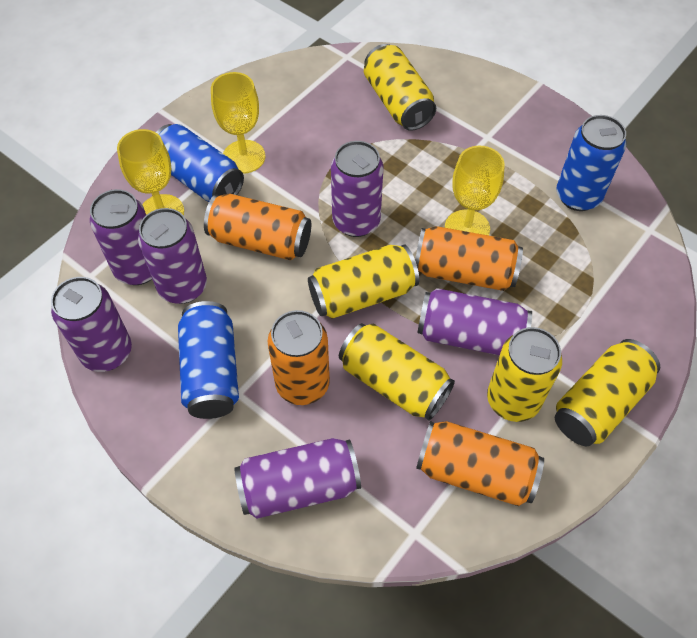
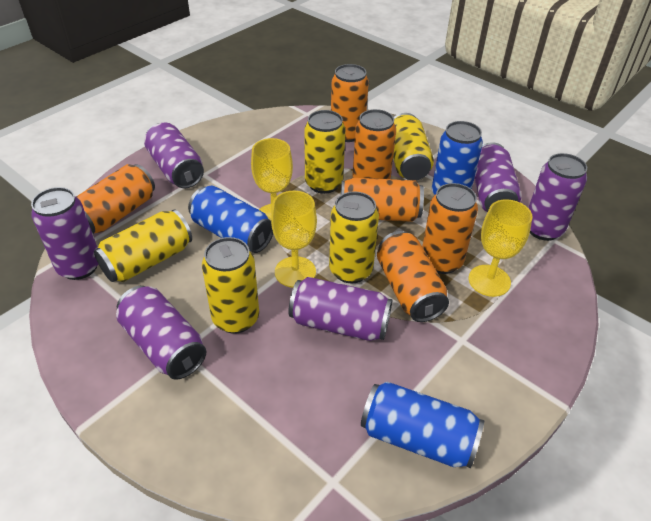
orange can: 4 -> 6

